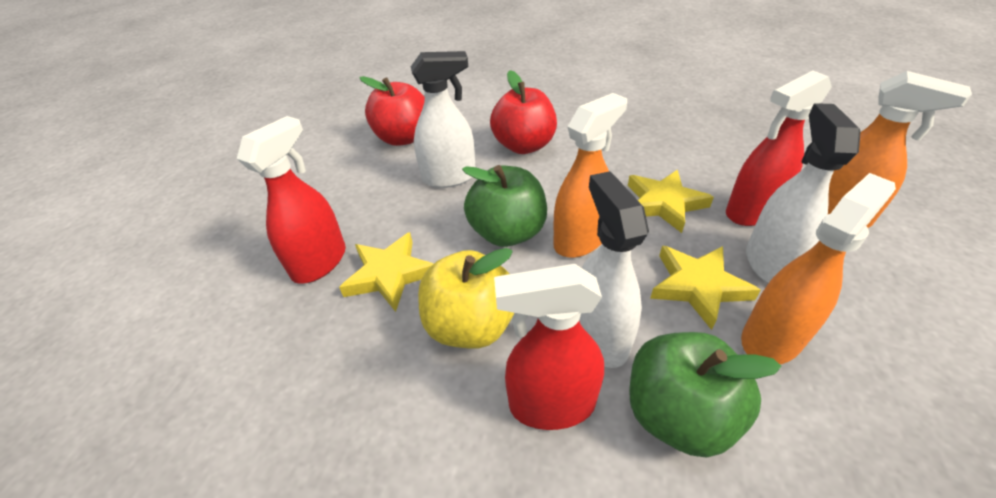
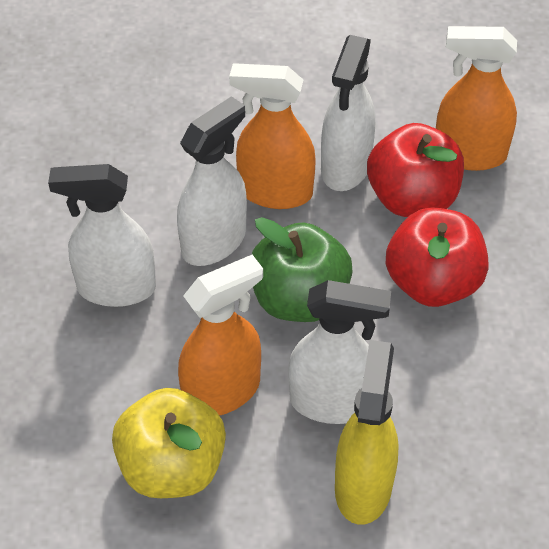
green apple: 2 -> 1
red spray bottle: 3 -> 0
white spray bottle: 3 -> 4
yellow spray bottle: 0 -> 1
yellow star: 3 -> 0

